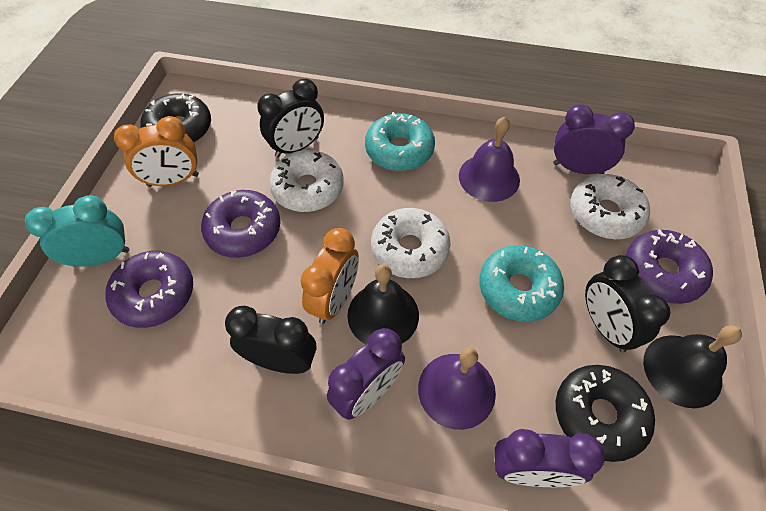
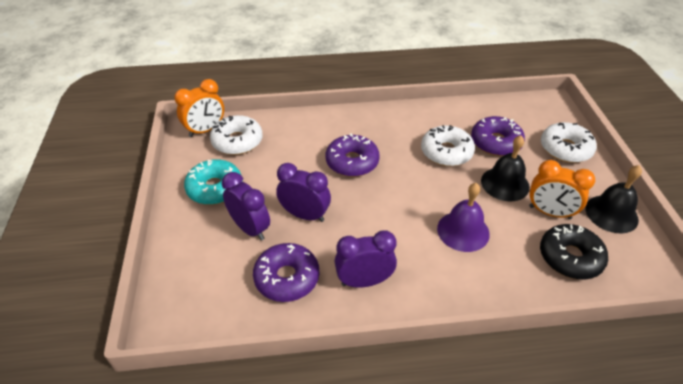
black clock: 3 -> 0
black donut: 2 -> 1
purple bell: 2 -> 1
turquoise clock: 1 -> 0
turquoise donut: 2 -> 1

